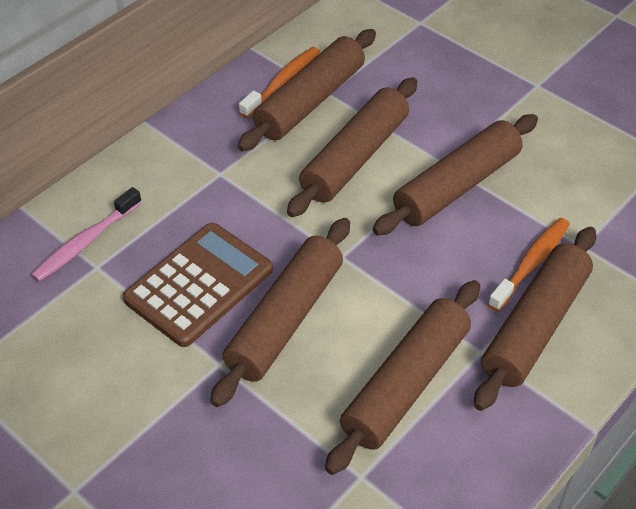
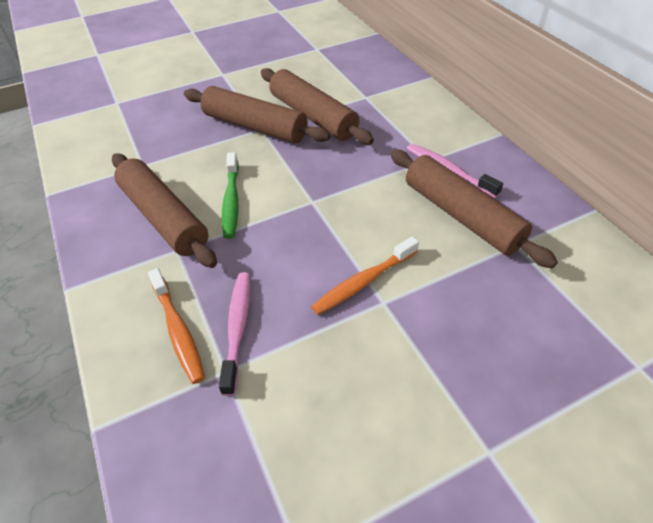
brown calculator: 1 -> 0
brown rolling pin: 6 -> 4
green toothbrush: 0 -> 1
pink toothbrush: 1 -> 2

